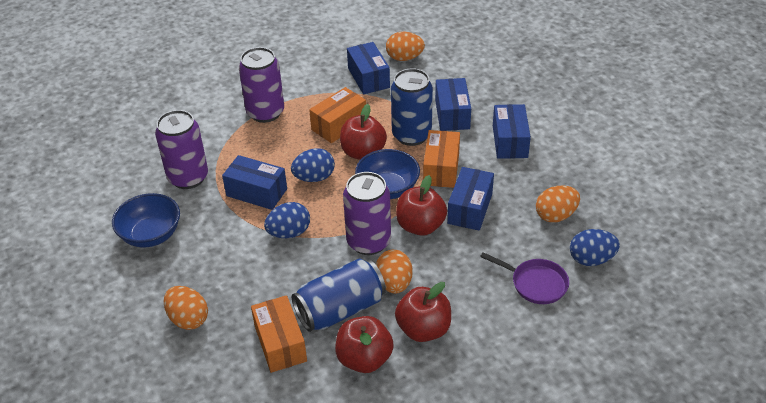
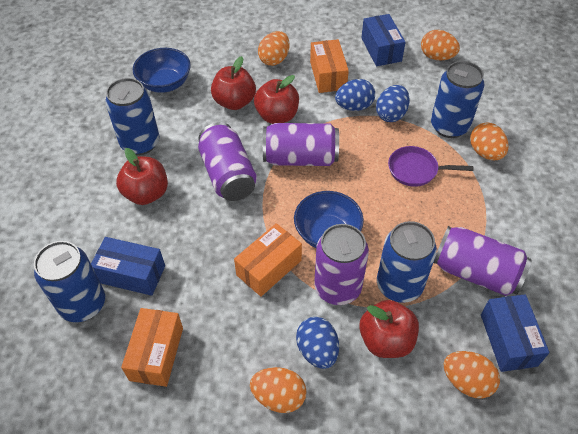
blue box: 5 -> 3
blue can: 2 -> 4
orange egg: 4 -> 5
purple can: 3 -> 4

